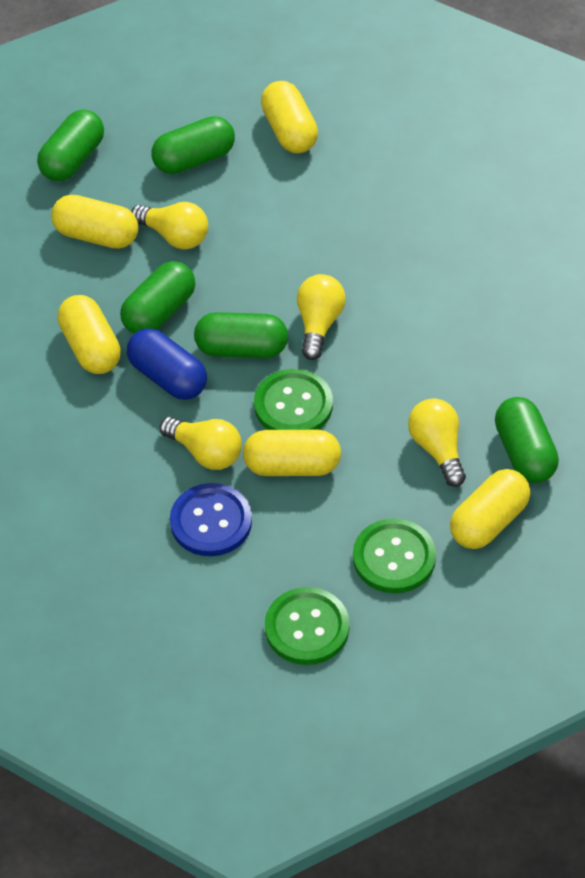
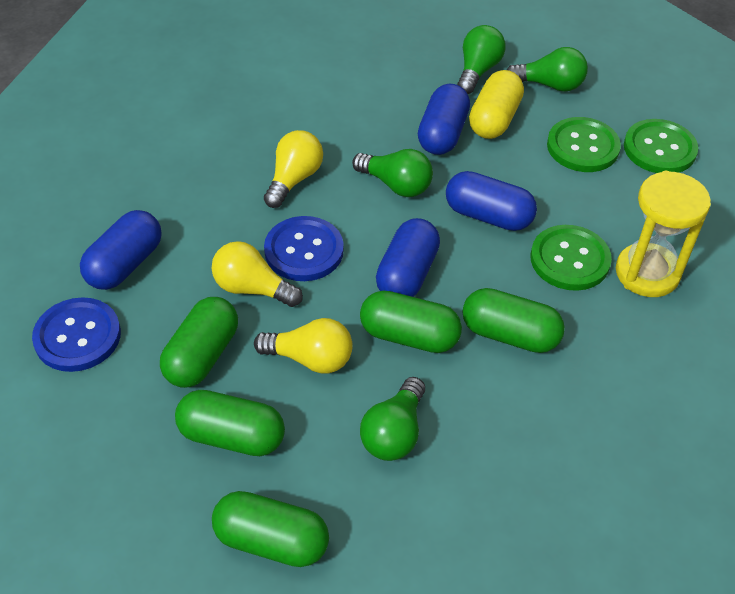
blue button: 1 -> 2
blue capsule: 1 -> 4
green light bulb: 0 -> 4
yellow capsule: 5 -> 1
yellow hourglass: 0 -> 1
yellow light bulb: 4 -> 3

